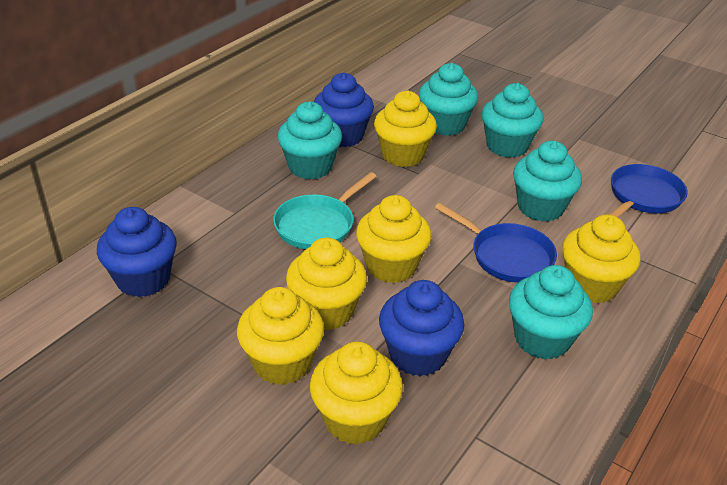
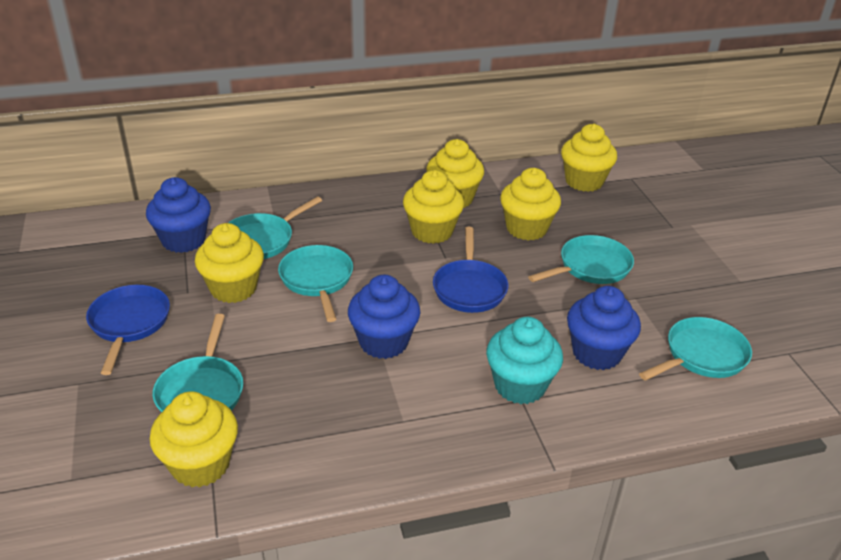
turquoise cupcake: 5 -> 1
turquoise pan: 1 -> 5

